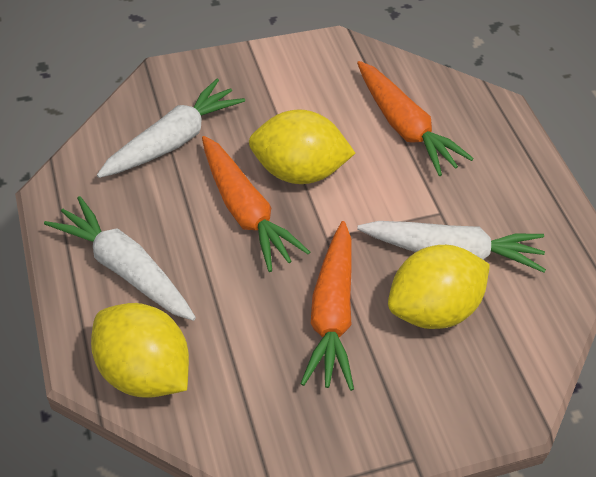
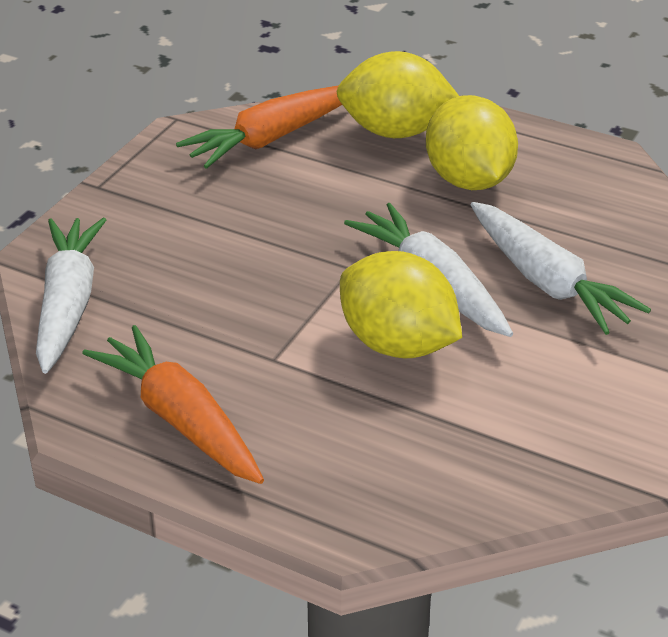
orange carrot: 3 -> 2

